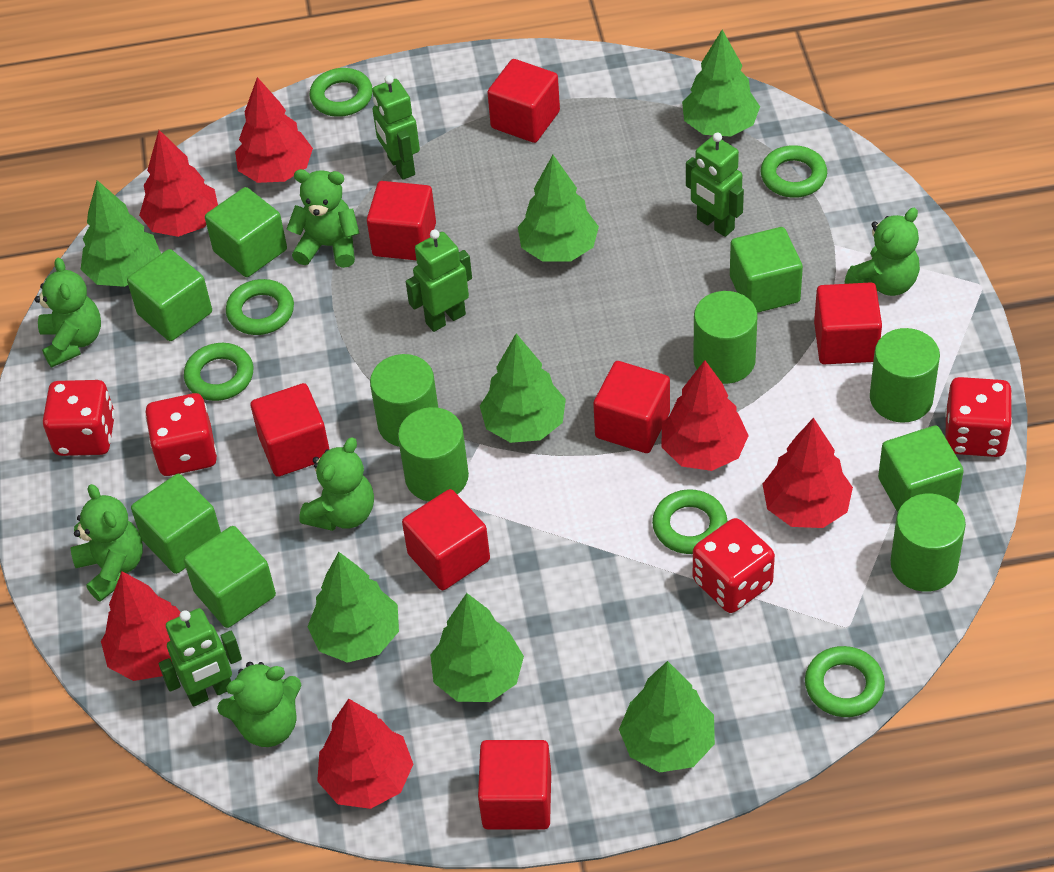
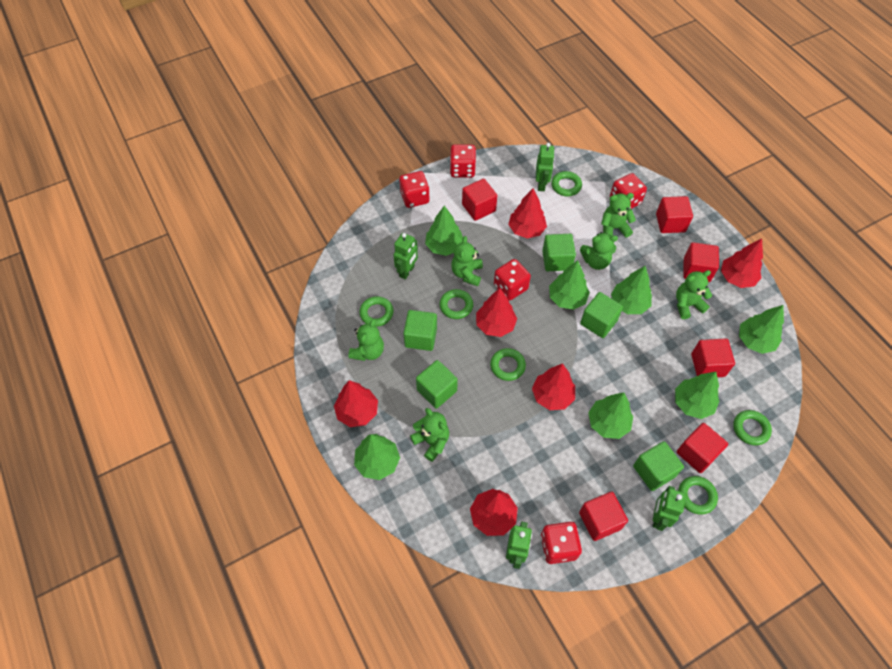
green cube: 6 -> 5
green cylinder: 5 -> 0
red cube: 7 -> 6
red dice: 4 -> 5

